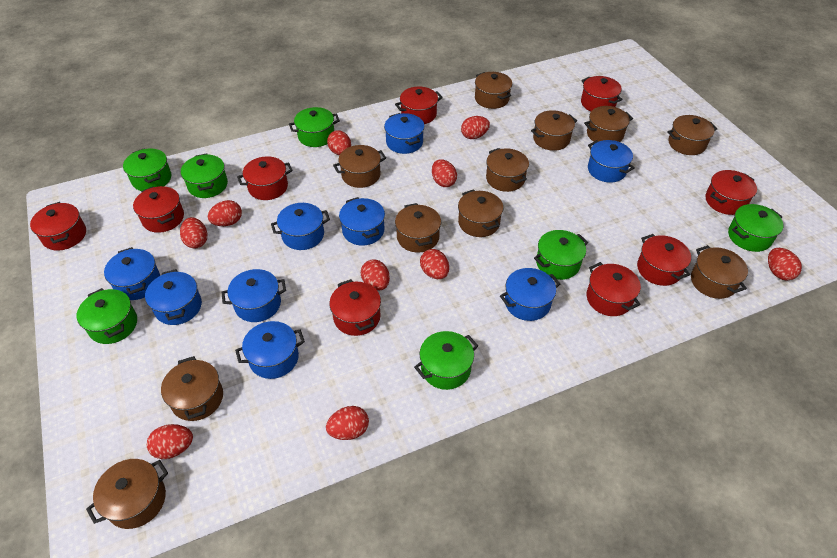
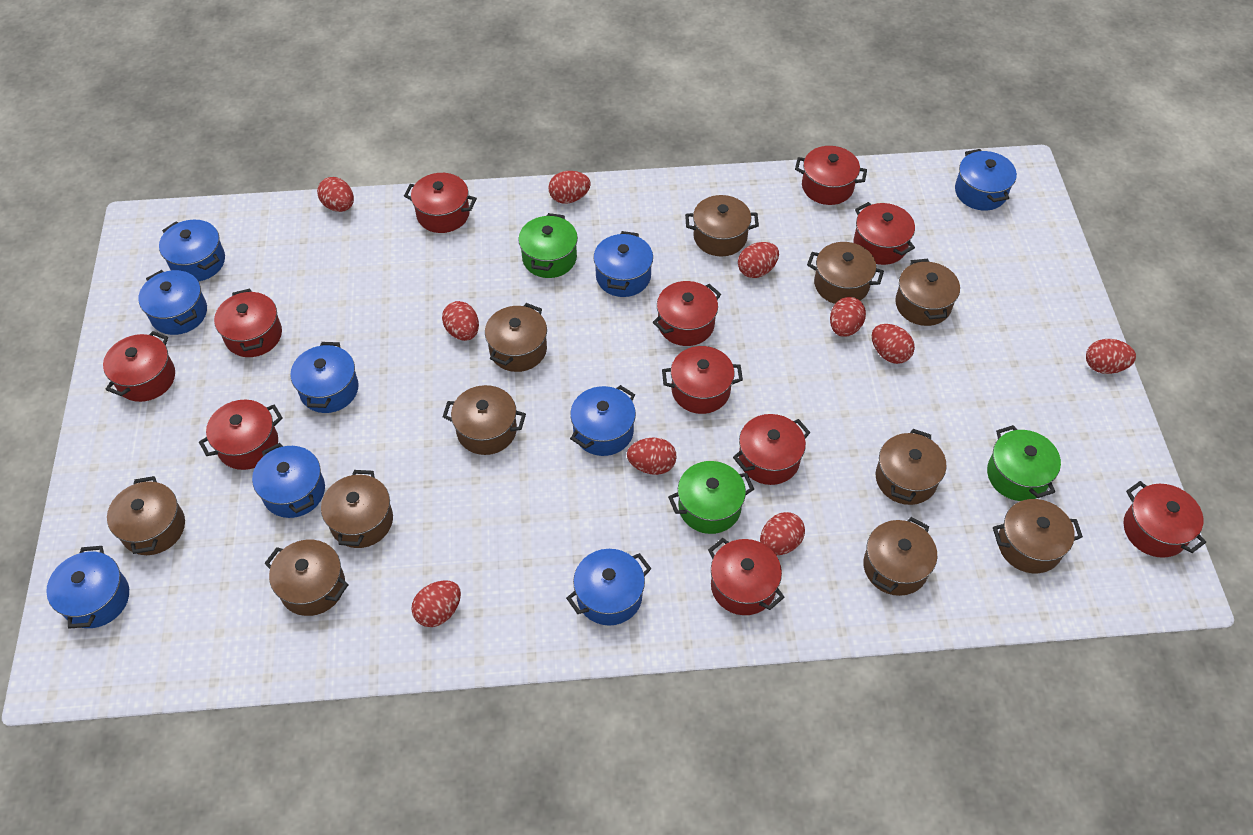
green pot: 7 -> 3
red pot: 9 -> 11

